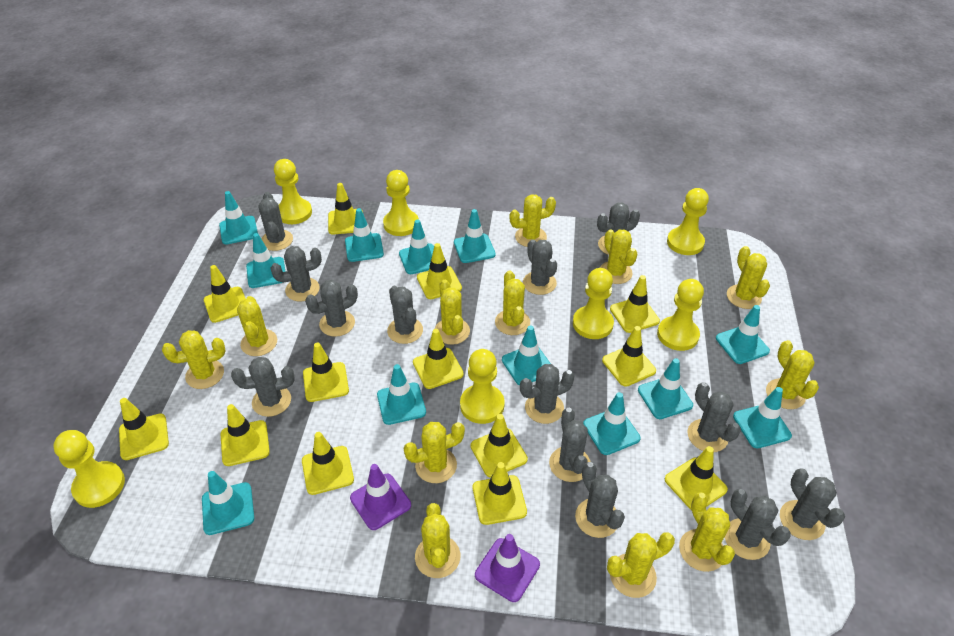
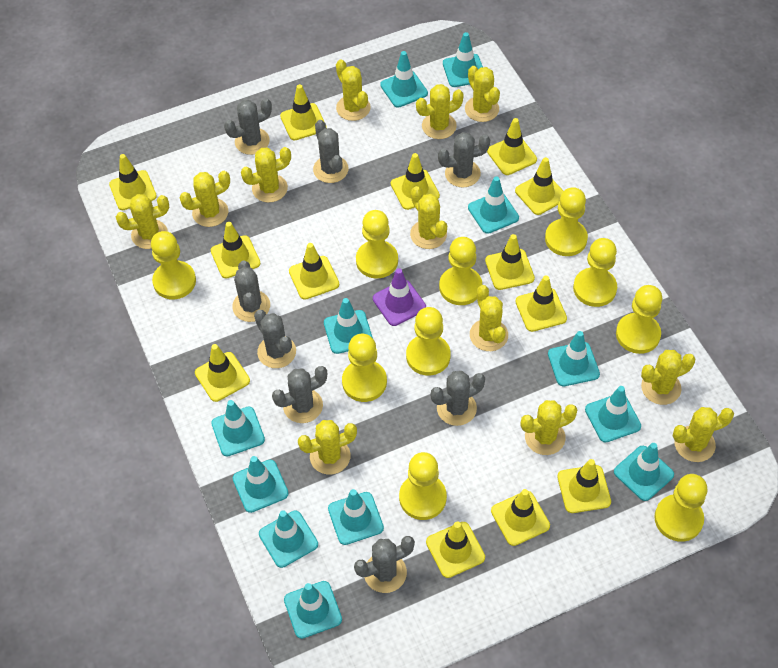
grey cactus: 13 -> 8
purple traffic cone: 2 -> 1
yellow pawn: 7 -> 10

